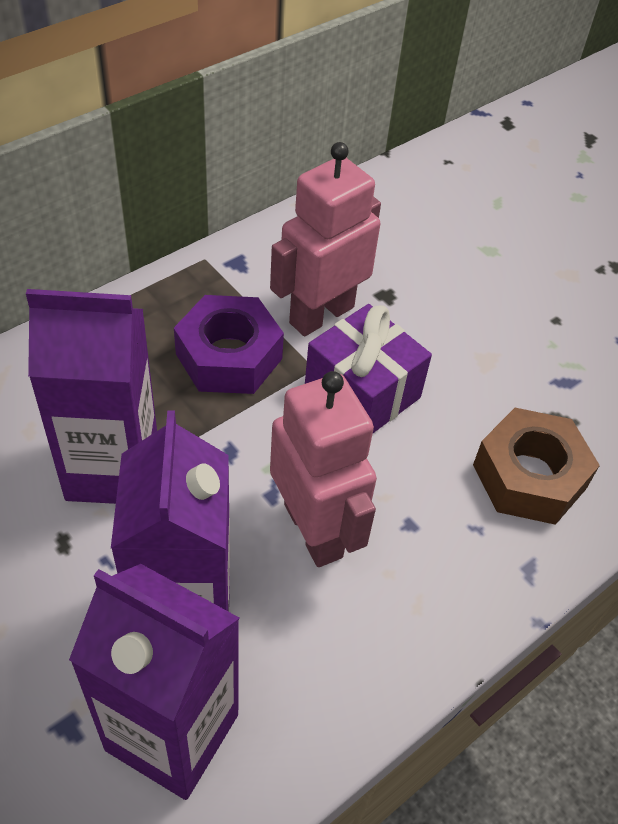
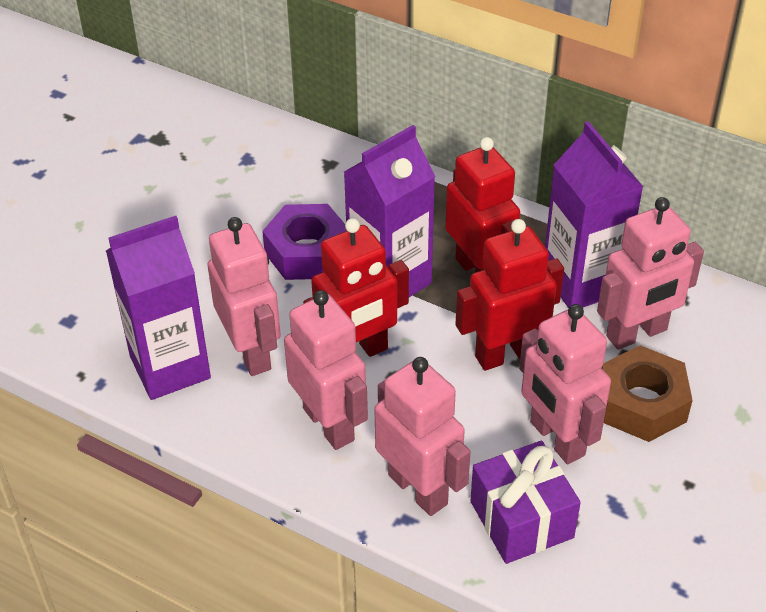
pink robot: 2 -> 5
red robot: 0 -> 3

